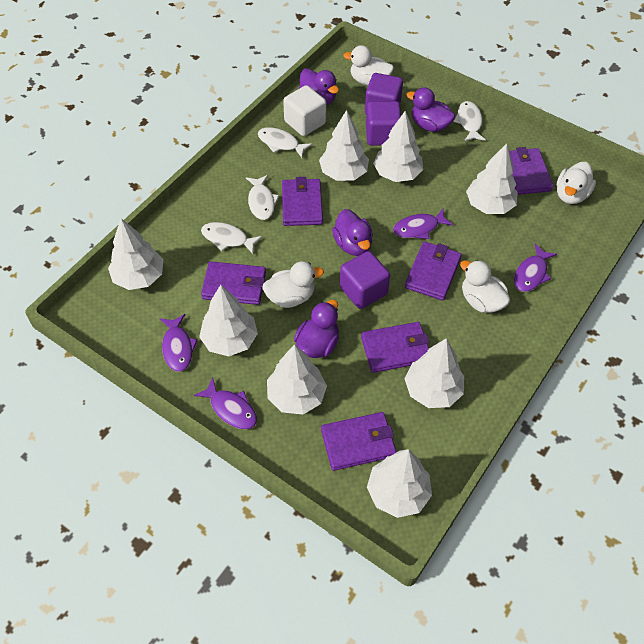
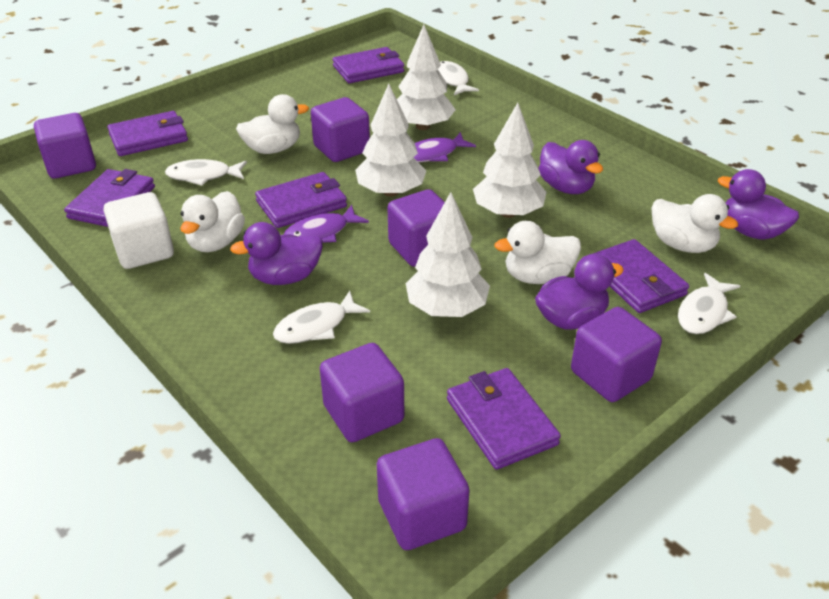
purple cube: 3 -> 6
purple fish: 4 -> 2
white tree: 8 -> 4

